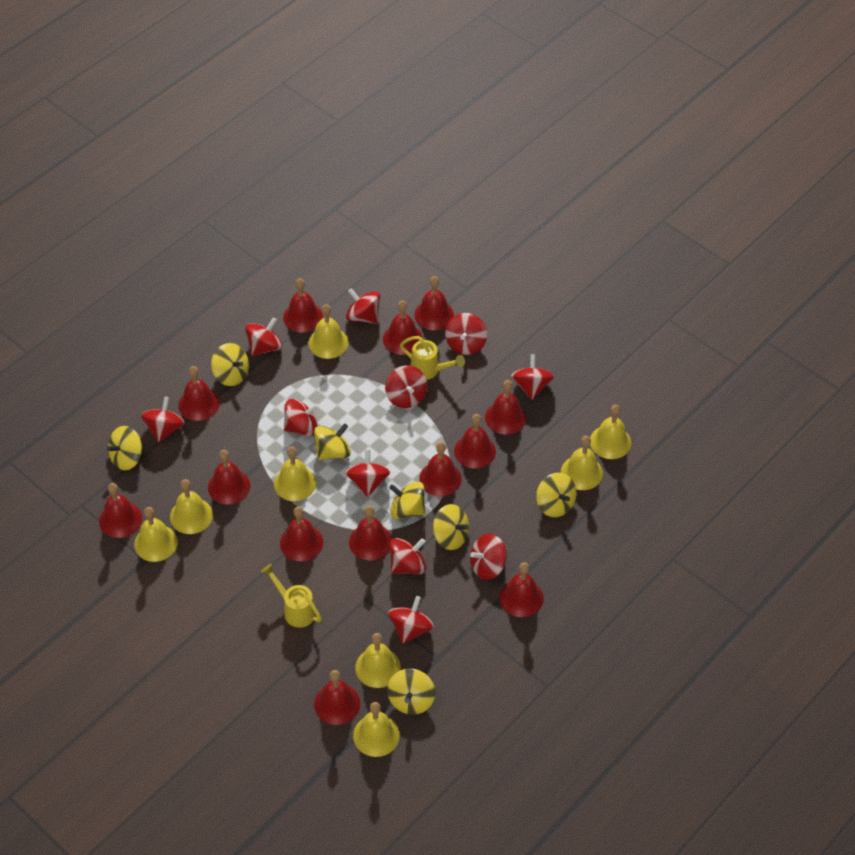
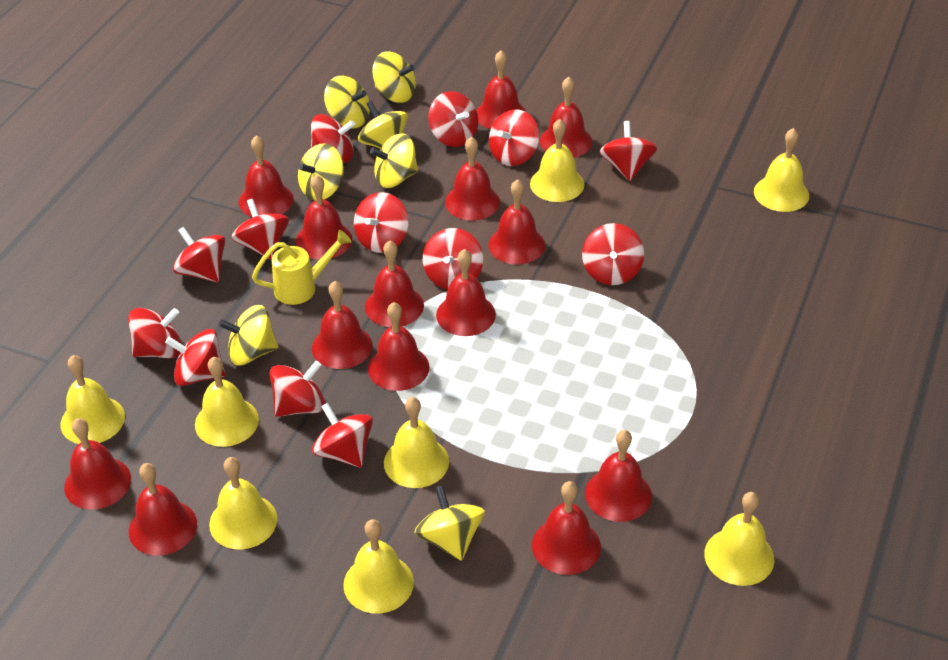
red bell: 13 -> 14
red spinning top: 11 -> 13
yellow watering can: 2 -> 1

